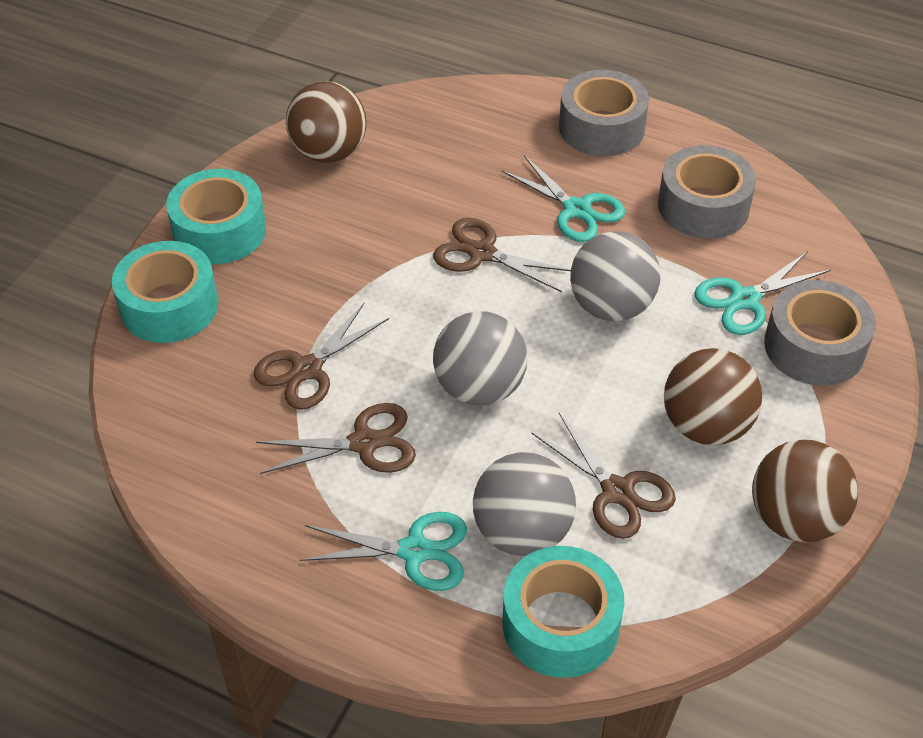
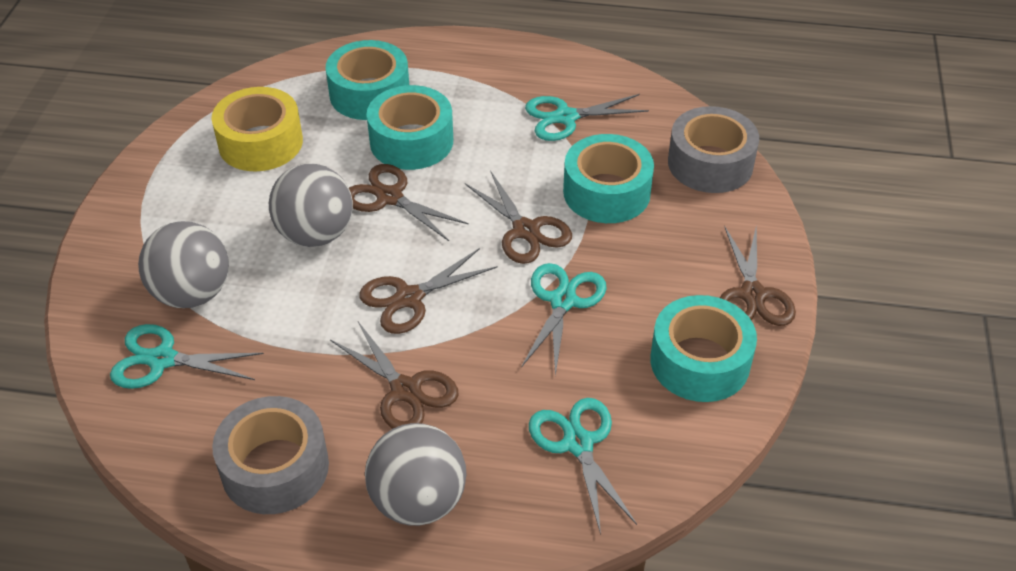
brown ball: 3 -> 0
brown scissors: 4 -> 5
grey tape: 3 -> 2
turquoise scissors: 3 -> 4
turquoise tape: 3 -> 4
yellow tape: 0 -> 1

